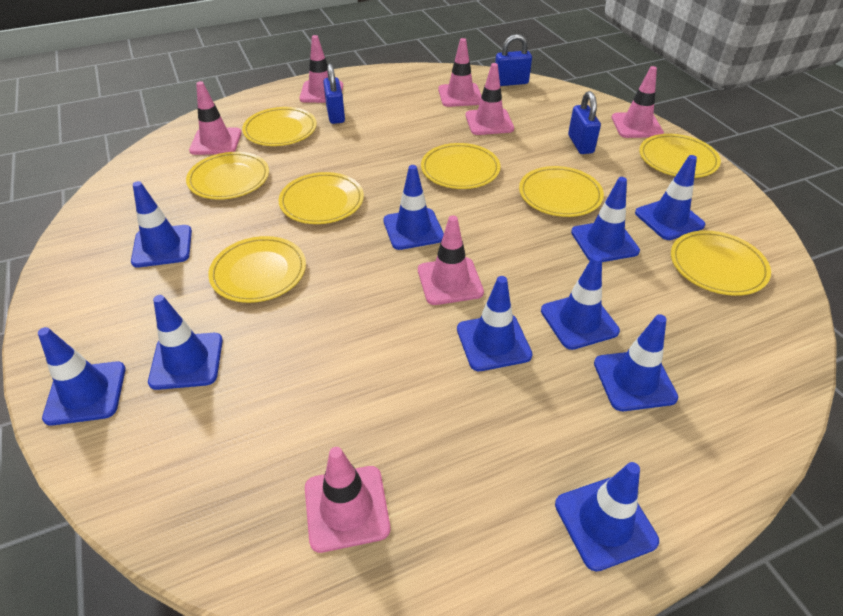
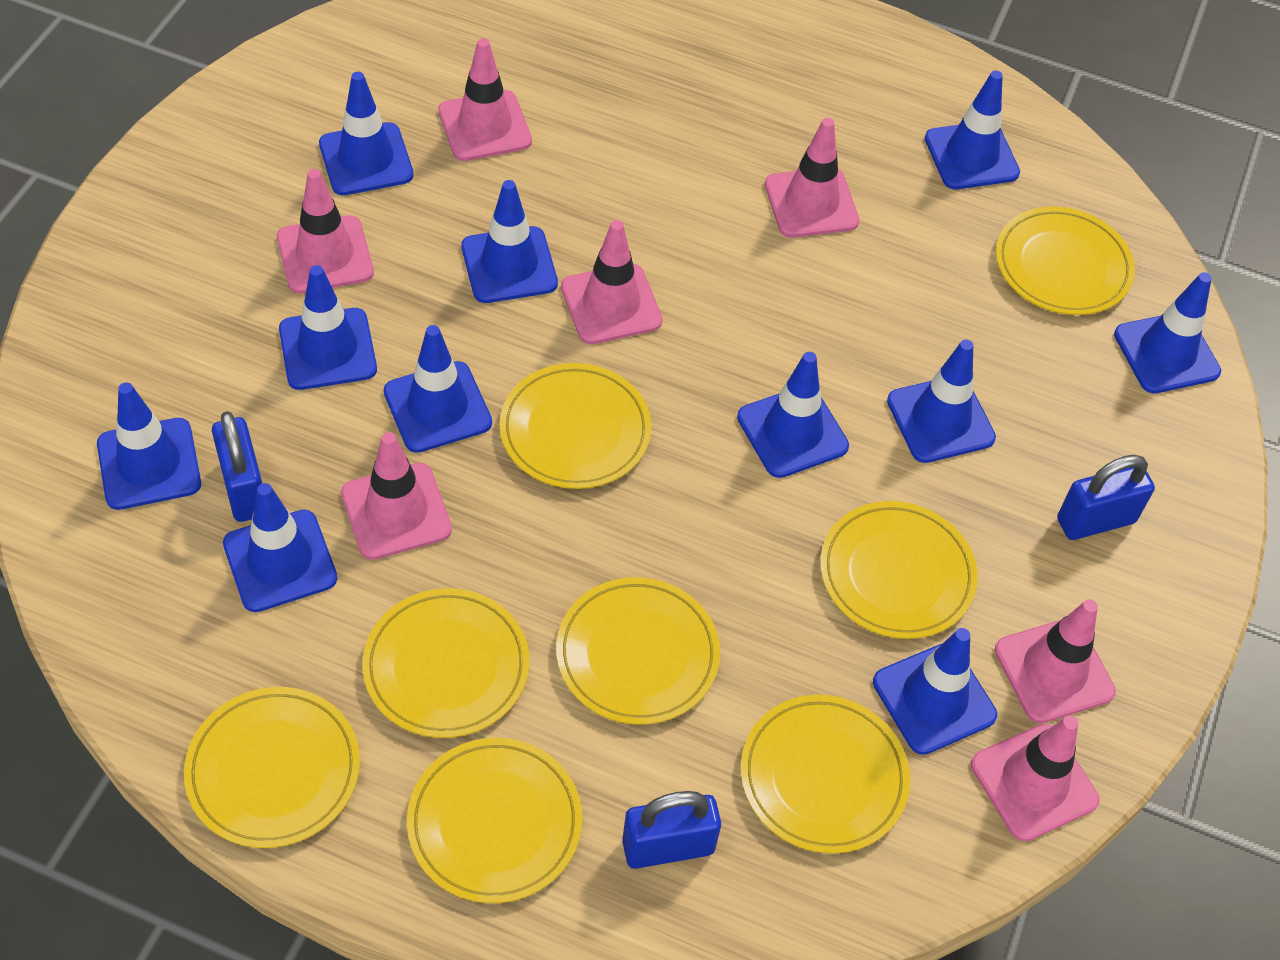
blue traffic cone: 10 -> 11

